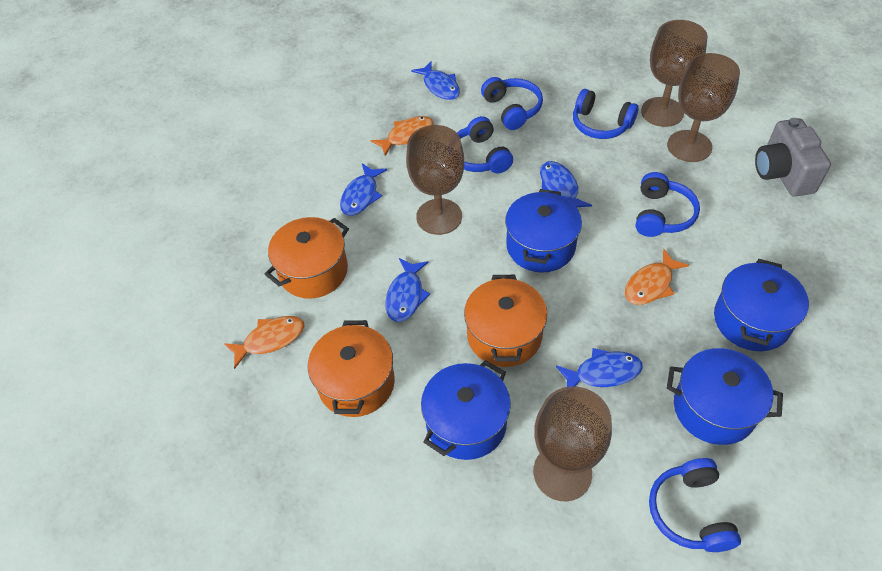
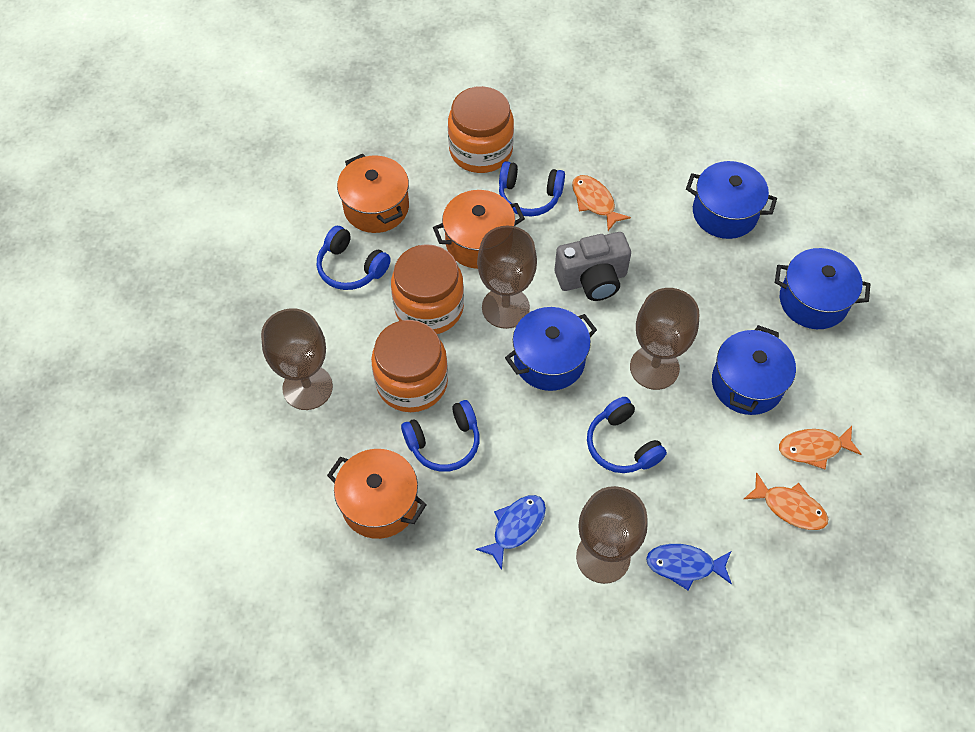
blue fish: 5 -> 2
blue headphones: 5 -> 4
orange jar: 0 -> 3

